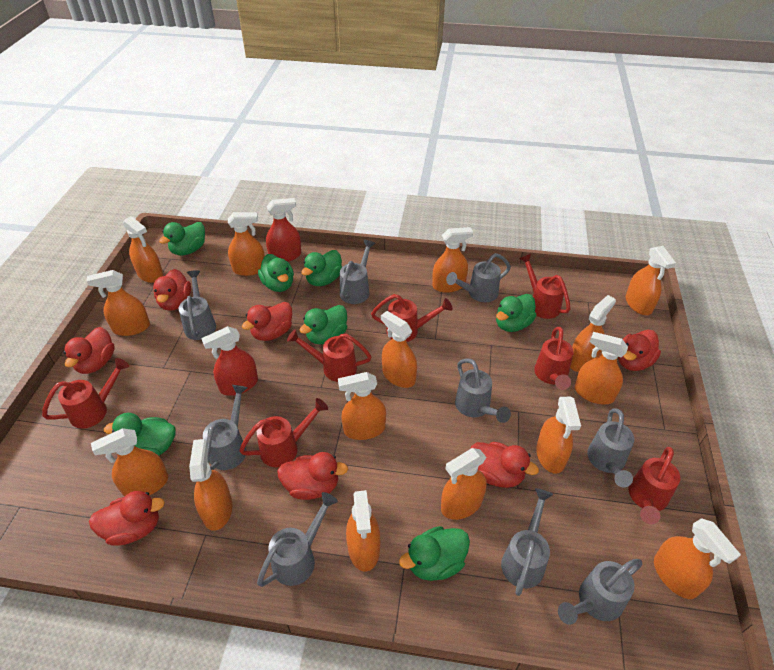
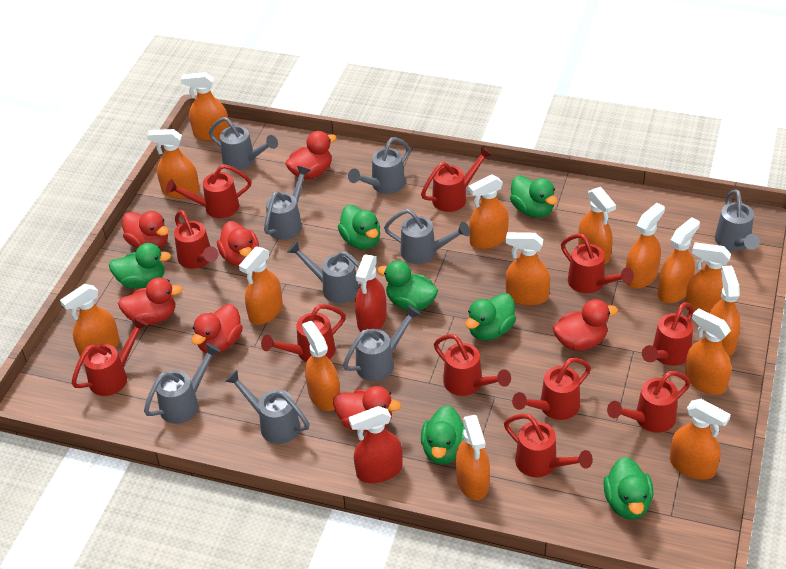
red watering can: 7 -> 11

